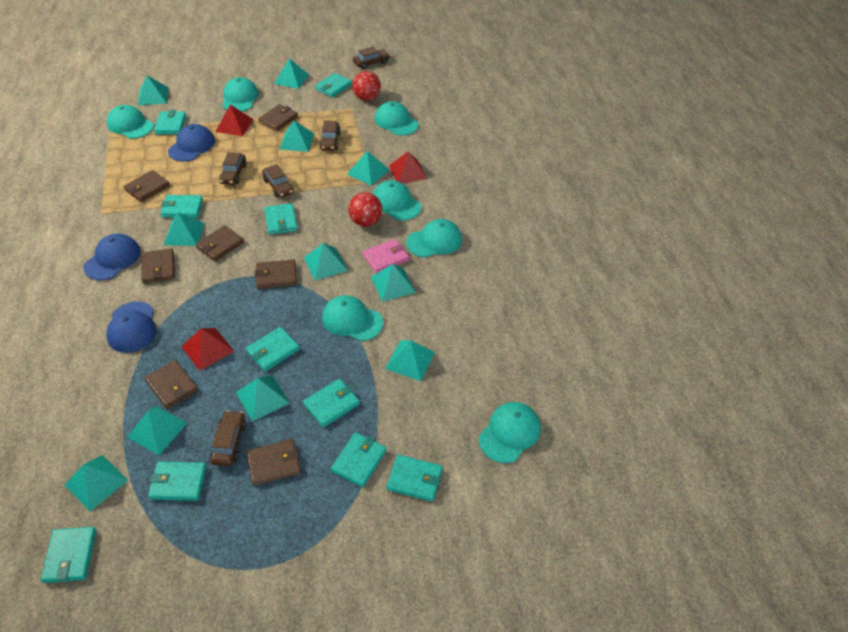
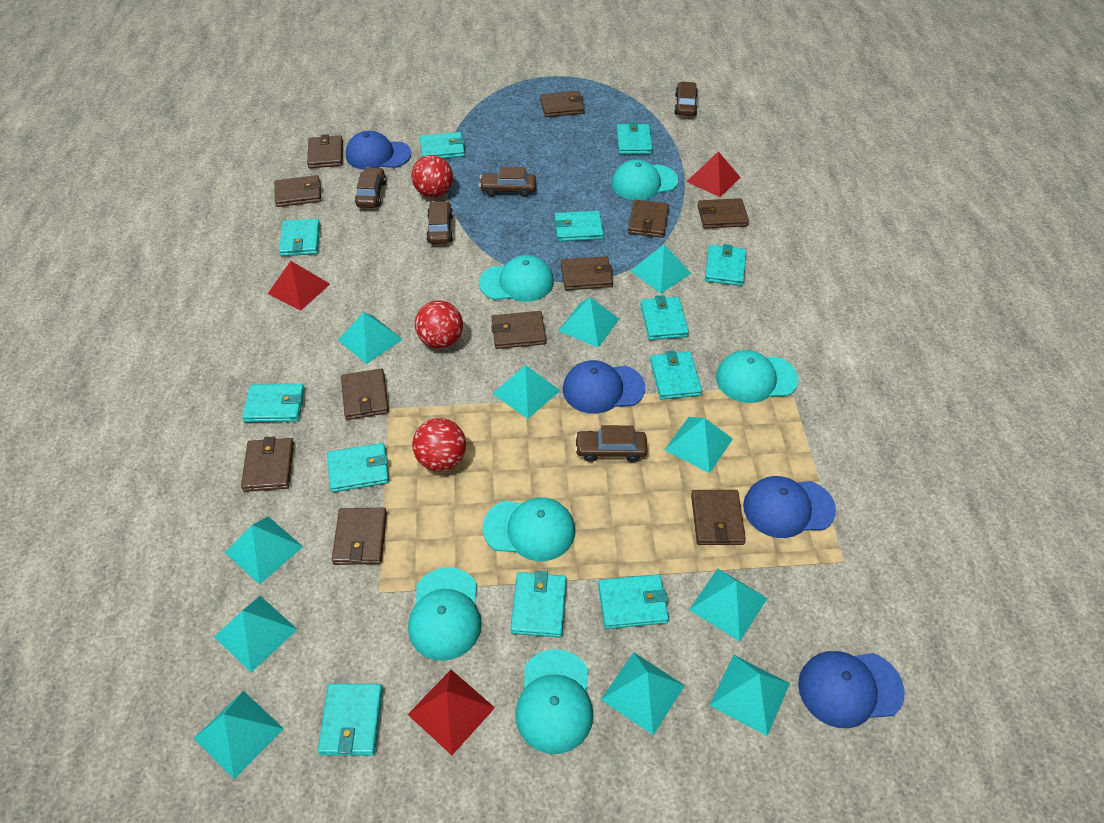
blue cap: 3 -> 4
brown wallet: 7 -> 11
pink wallet: 1 -> 0
red ball: 2 -> 3
turquoise cap: 7 -> 6
turquoise wallet: 10 -> 12

